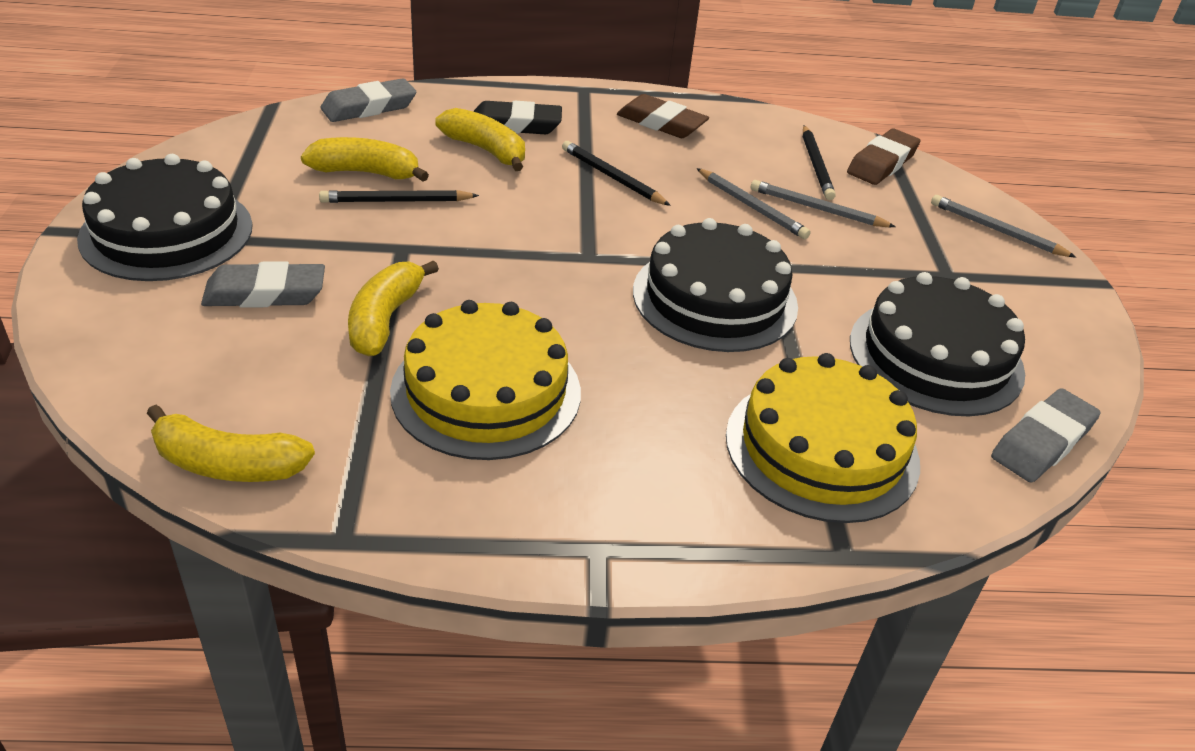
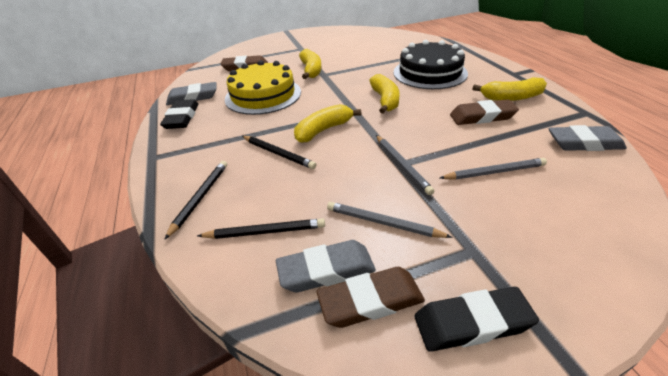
black cake: 3 -> 1
black eraser: 1 -> 2
brown eraser: 2 -> 3
yellow cake: 2 -> 1

